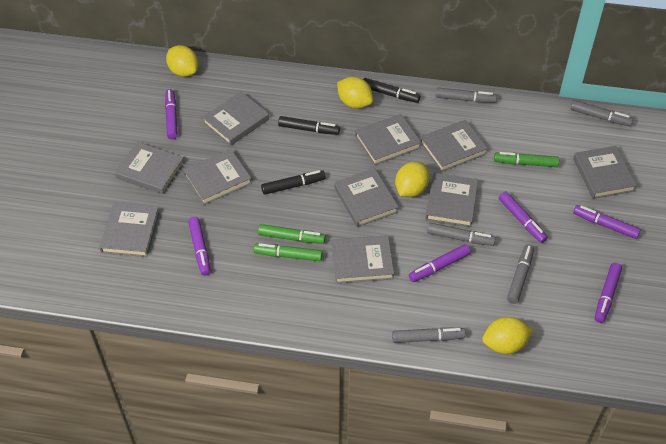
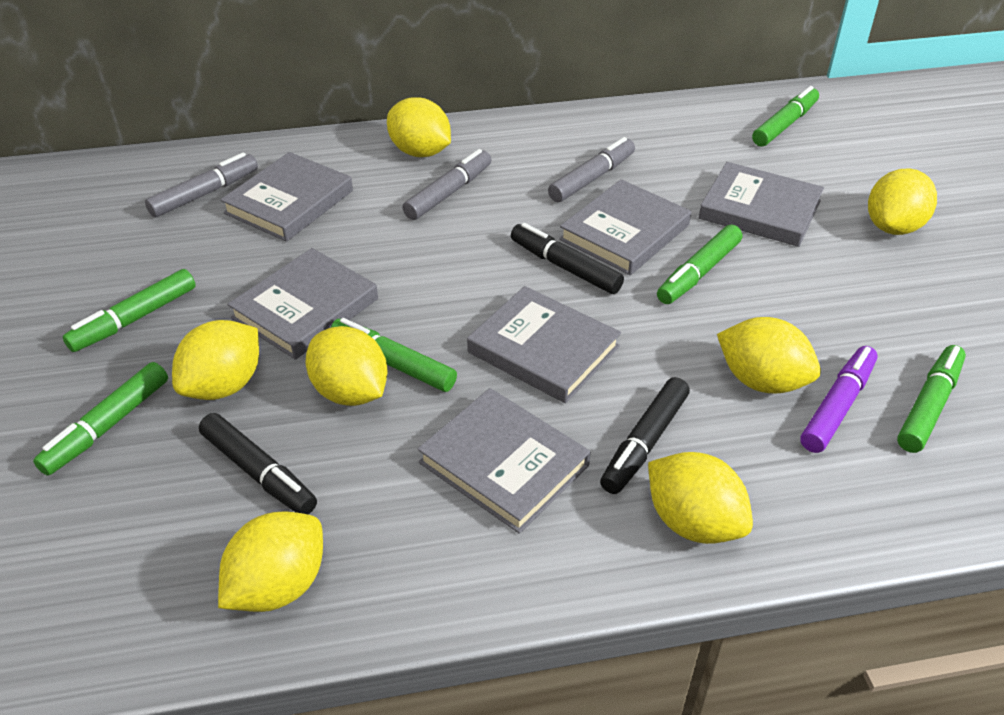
green marker: 3 -> 6
grey book: 10 -> 6
grey marker: 5 -> 3
purple marker: 6 -> 1
yellow lemon: 4 -> 7

